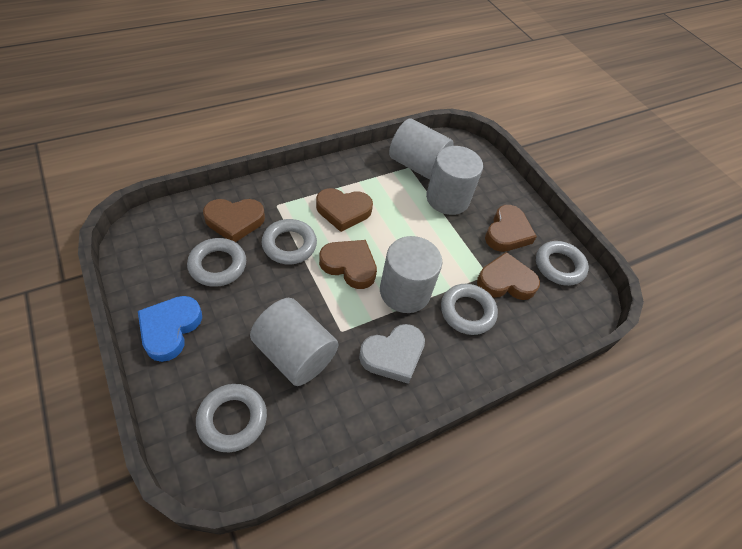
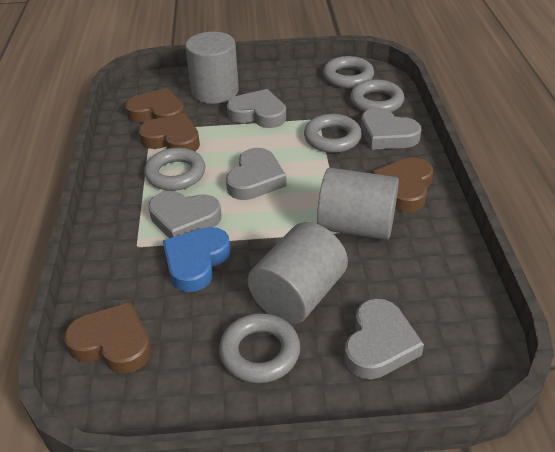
brown heart: 5 -> 4
grey cylinder: 4 -> 3
grey heart: 1 -> 5

